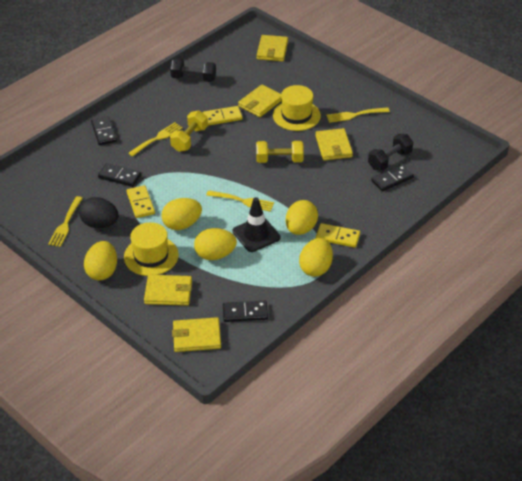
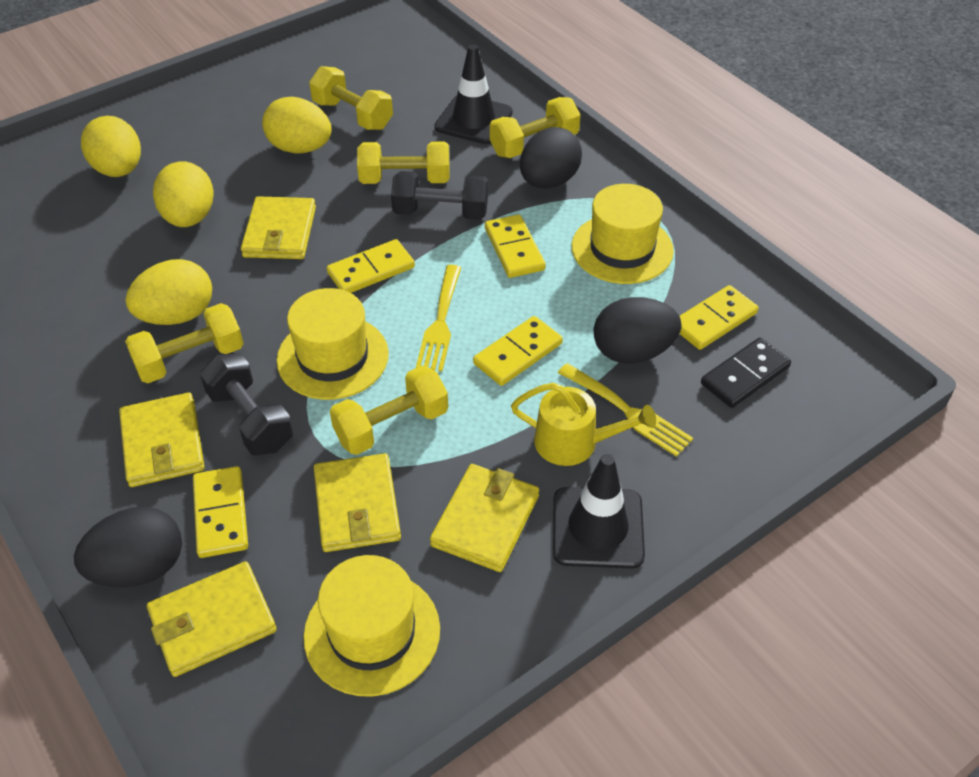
black domino: 4 -> 1
black egg: 1 -> 3
black traffic cone: 1 -> 2
yellow domino: 3 -> 5
yellow dumbbell: 2 -> 5
yellow egg: 5 -> 4
yellow fork: 4 -> 2
yellow hat: 2 -> 3
yellow watering can: 0 -> 1

